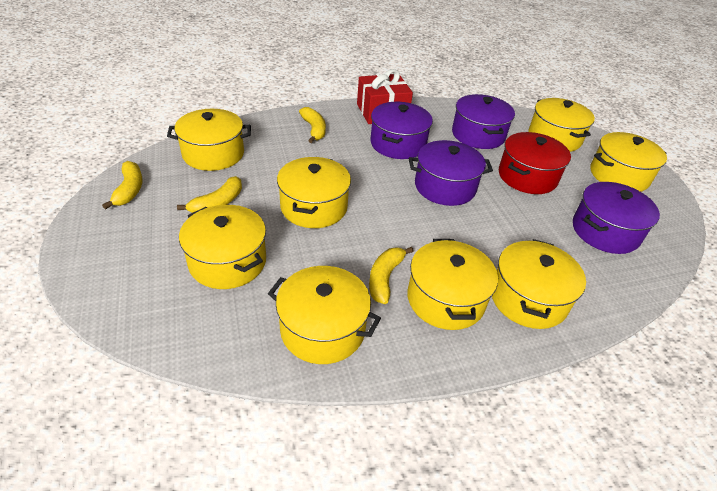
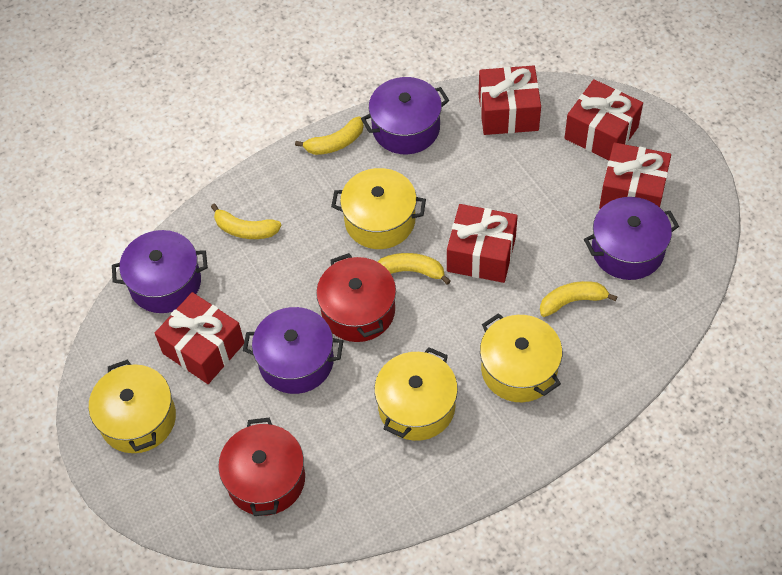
red gift: 1 -> 5
red pot: 1 -> 2
yellow pot: 8 -> 4

